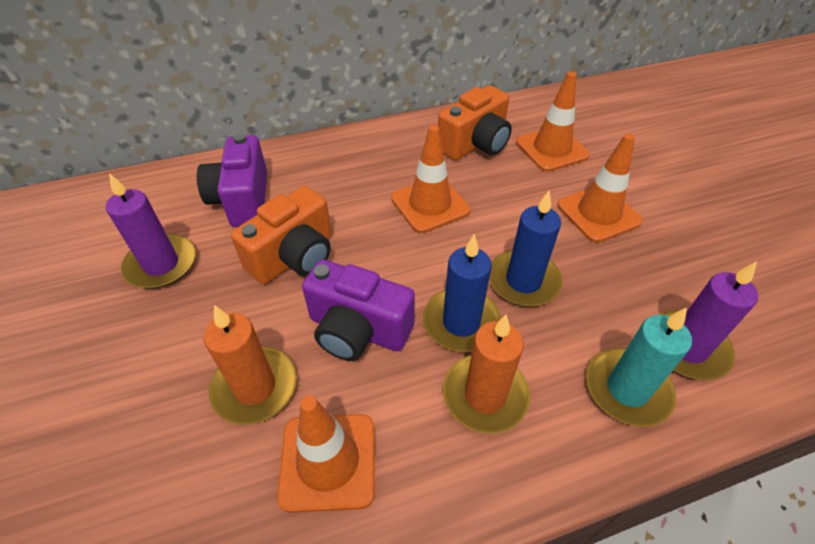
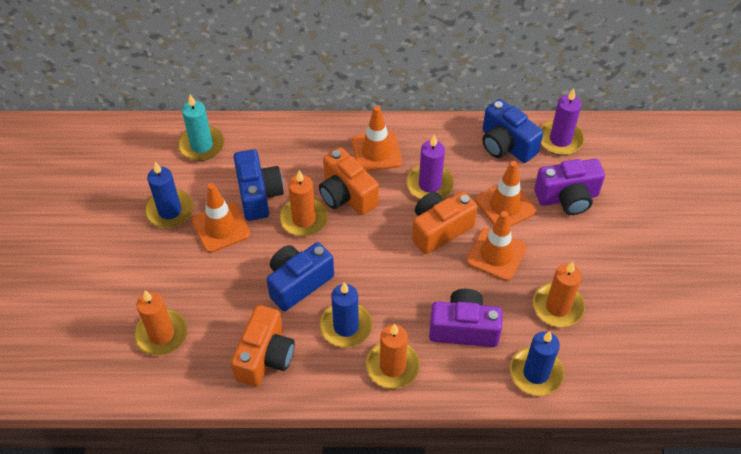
blue camera: 0 -> 3
blue candle: 2 -> 3
orange camera: 2 -> 3
orange candle: 2 -> 4

